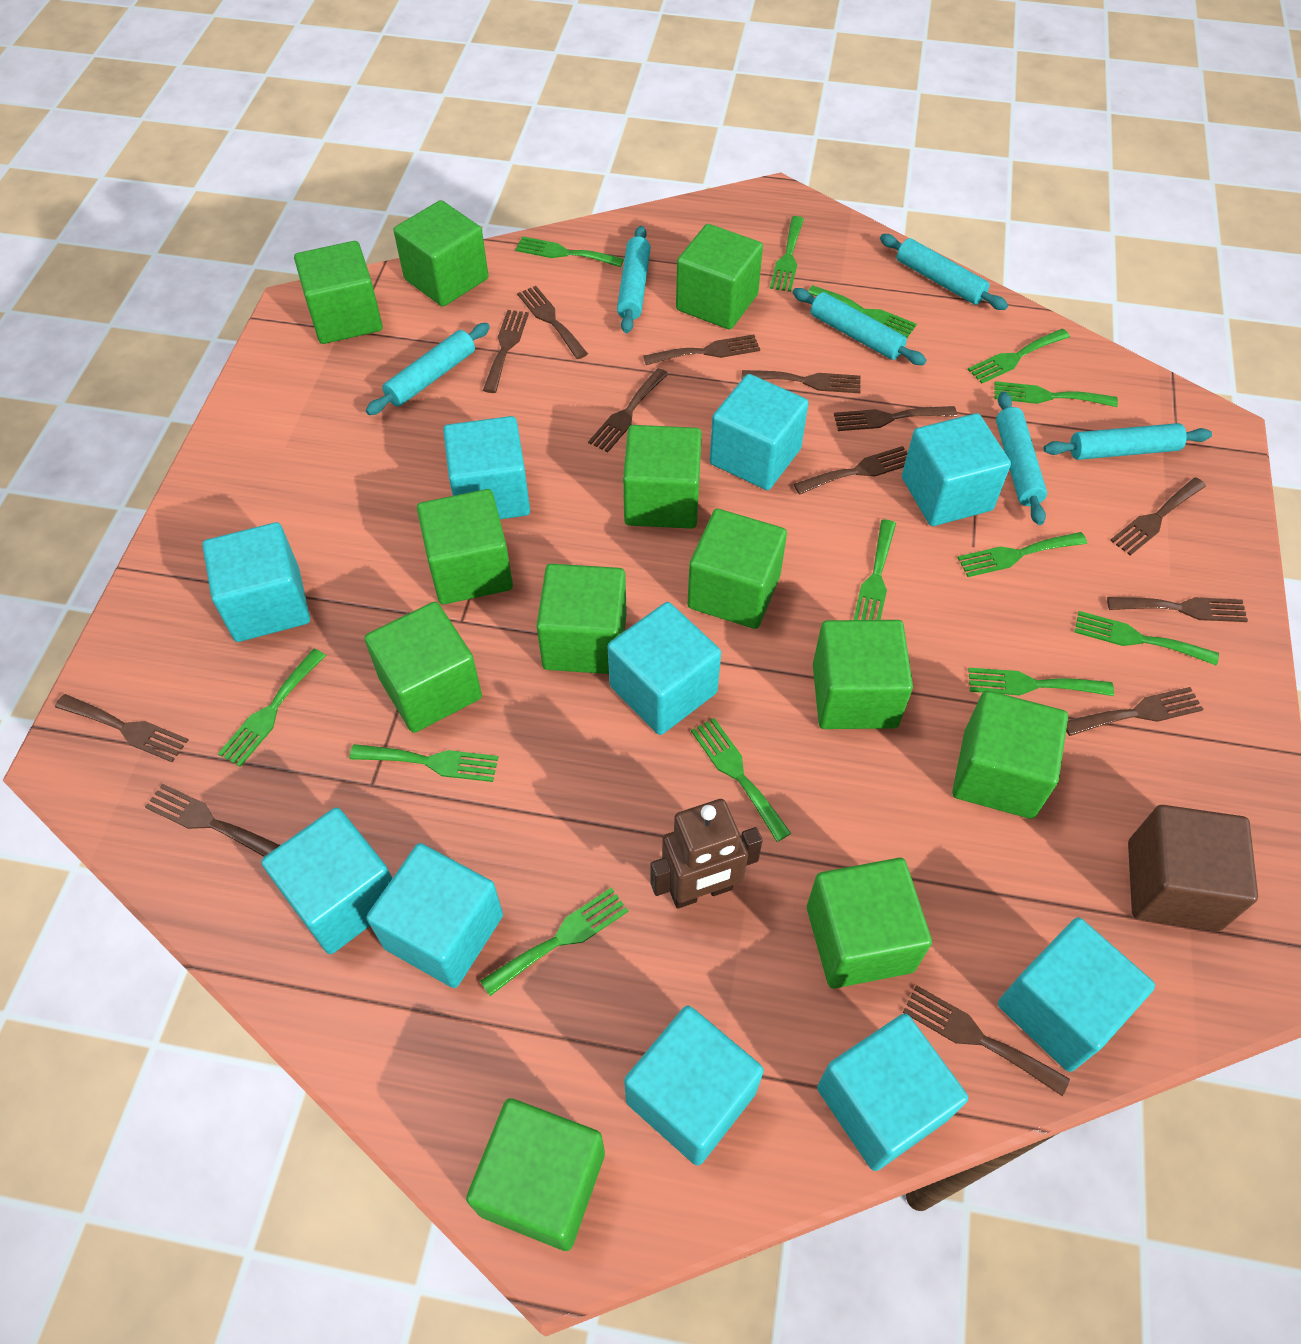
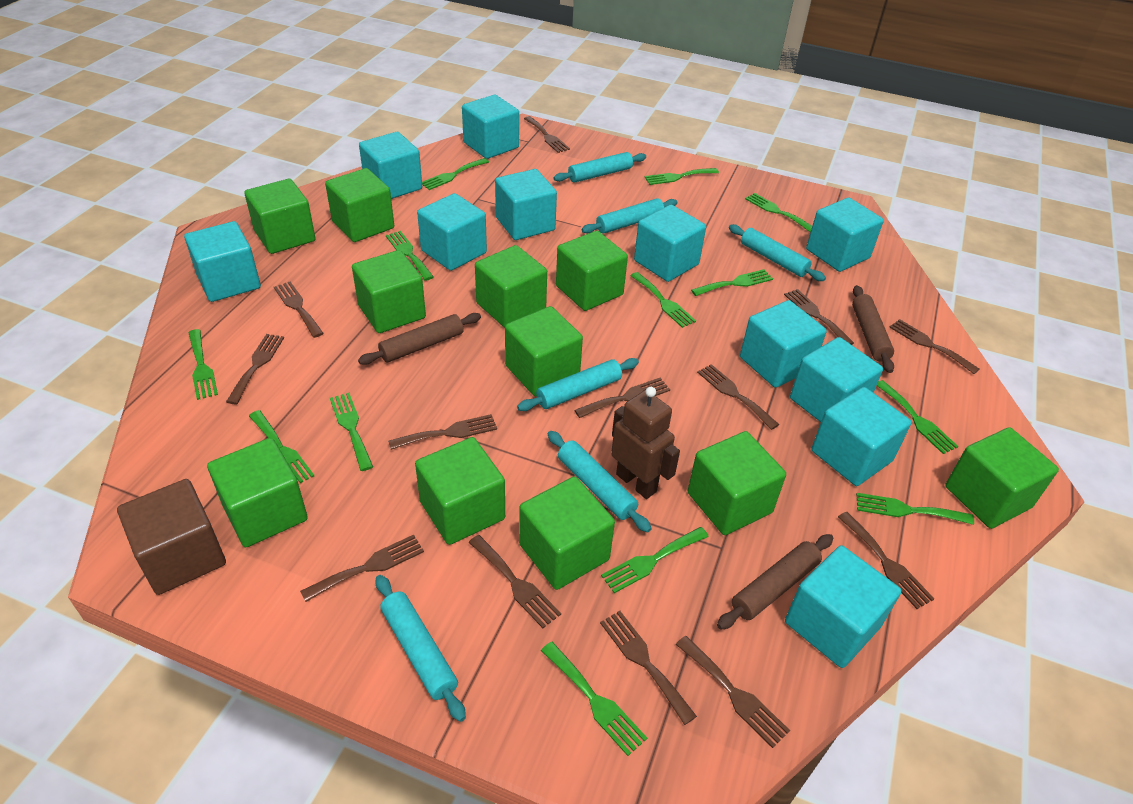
brown rolling pin: 0 -> 3
green cube: 12 -> 11
turquoise cube: 10 -> 11

